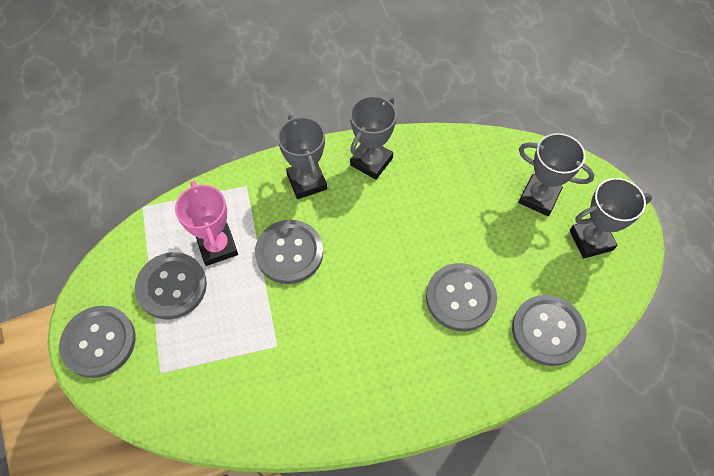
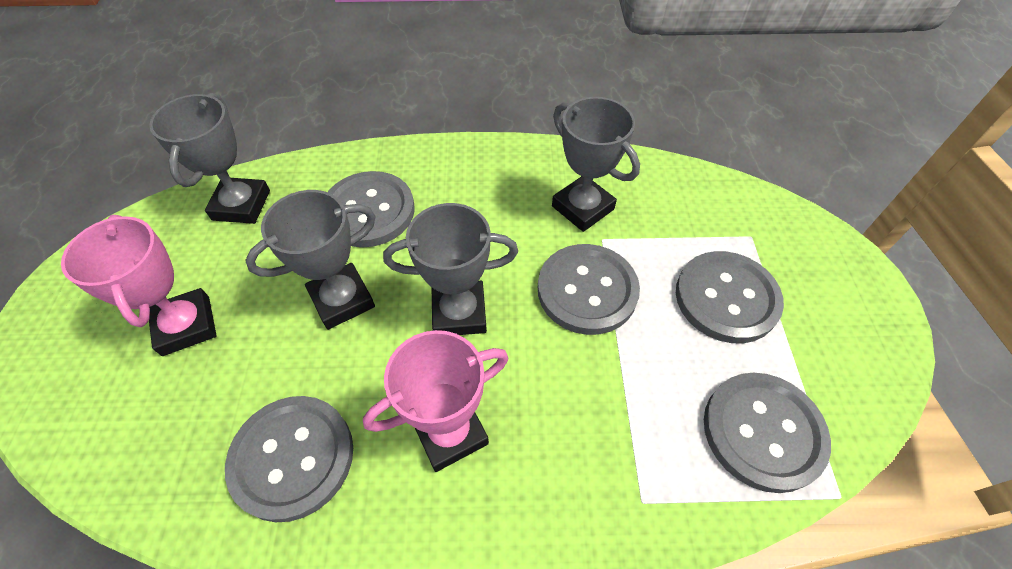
pink trophy: 1 -> 2

